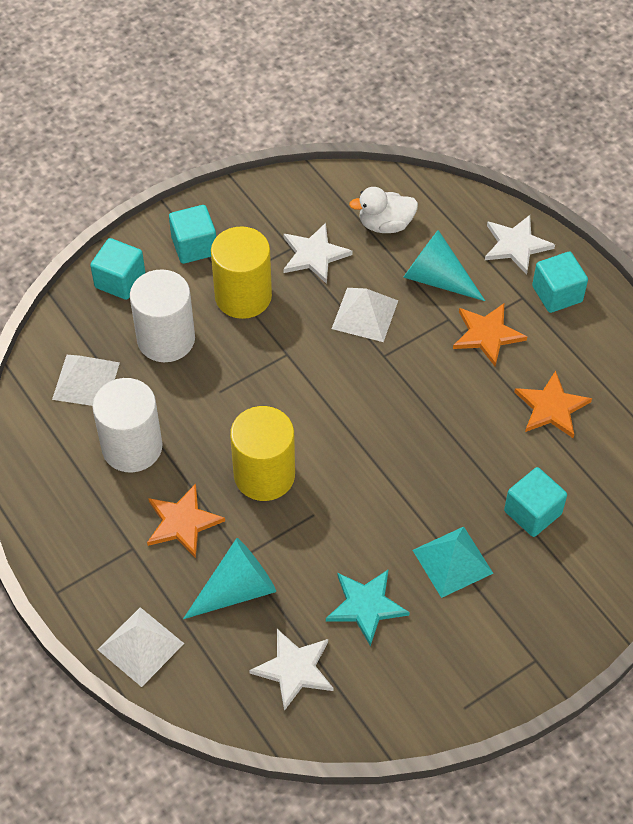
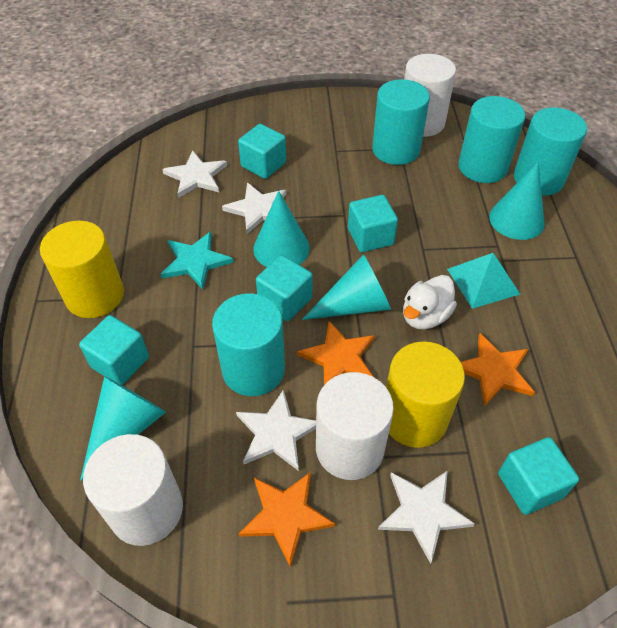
turquoise cone: 2 -> 4
turquoise cube: 4 -> 5
turquoise cylinder: 0 -> 4
white cylinder: 2 -> 3
white pyramid: 3 -> 0
white star: 3 -> 4

